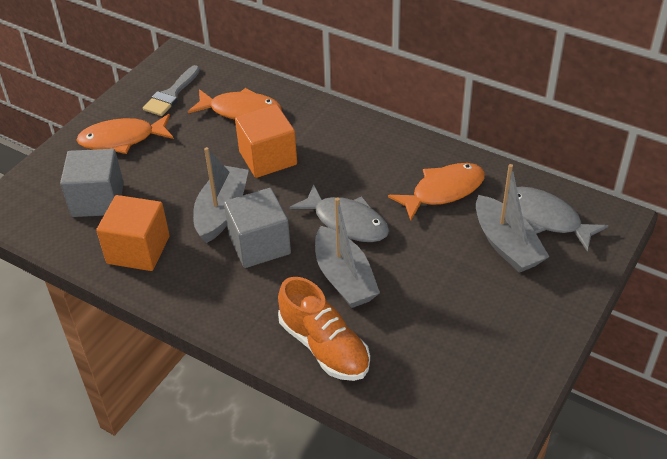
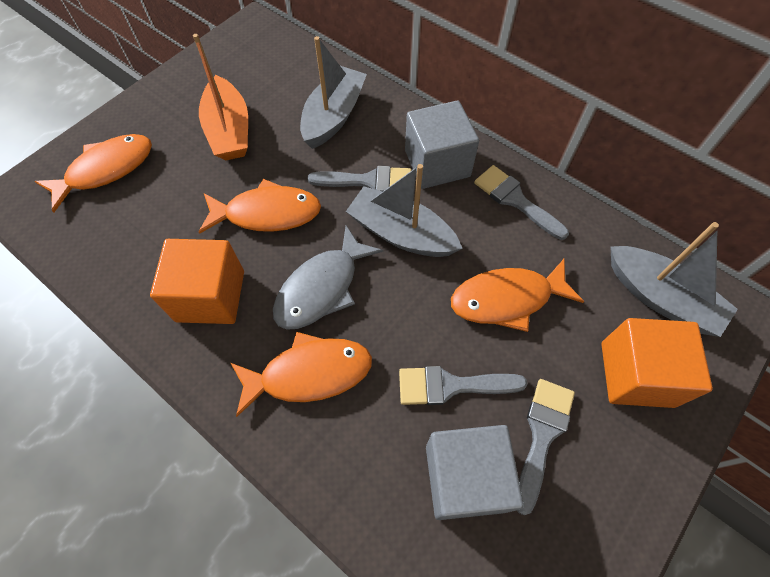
grey brush: 1 -> 4
grey fish: 2 -> 1
orange boat: 0 -> 1
orange fish: 3 -> 4
orange shoe: 1 -> 0

